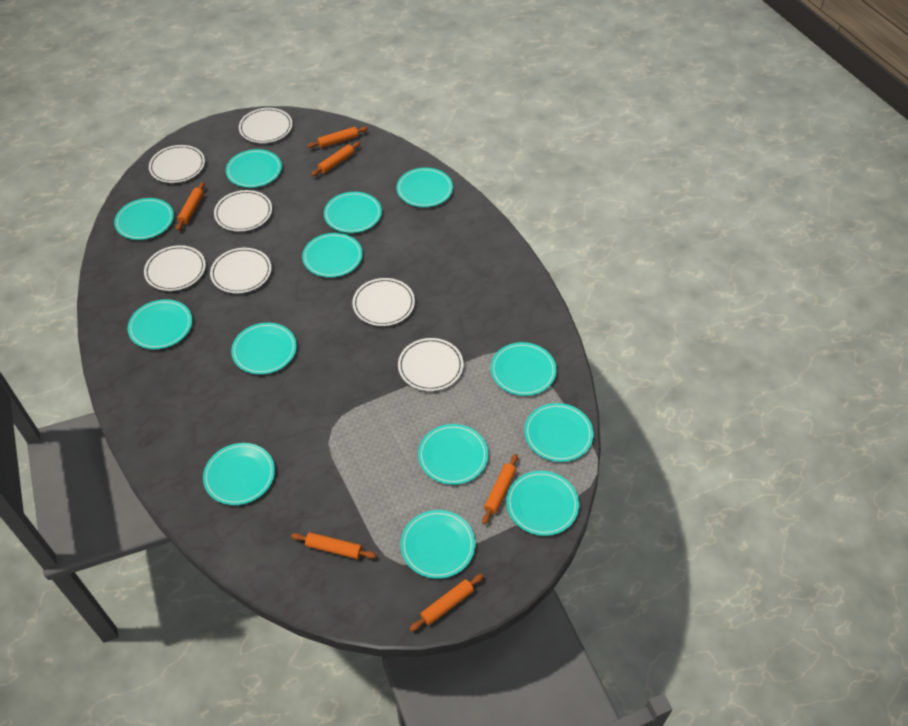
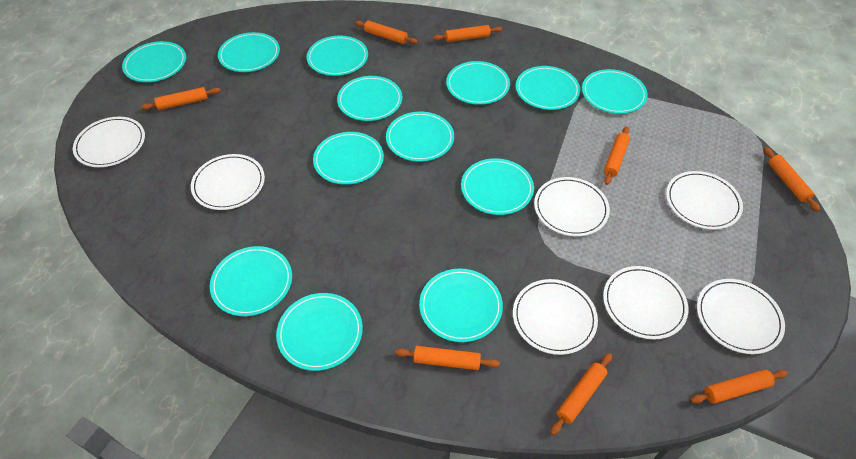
orange rolling pin: 6 -> 8

